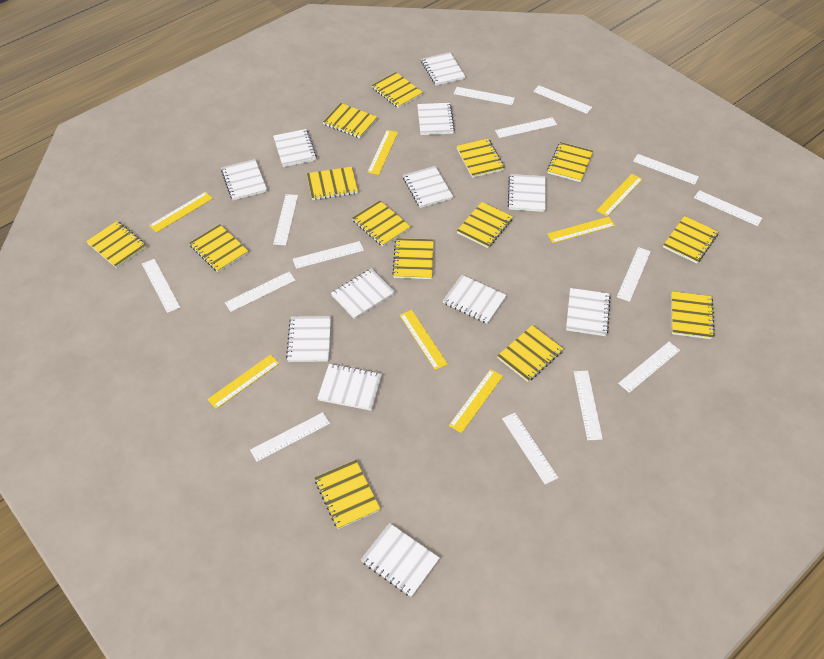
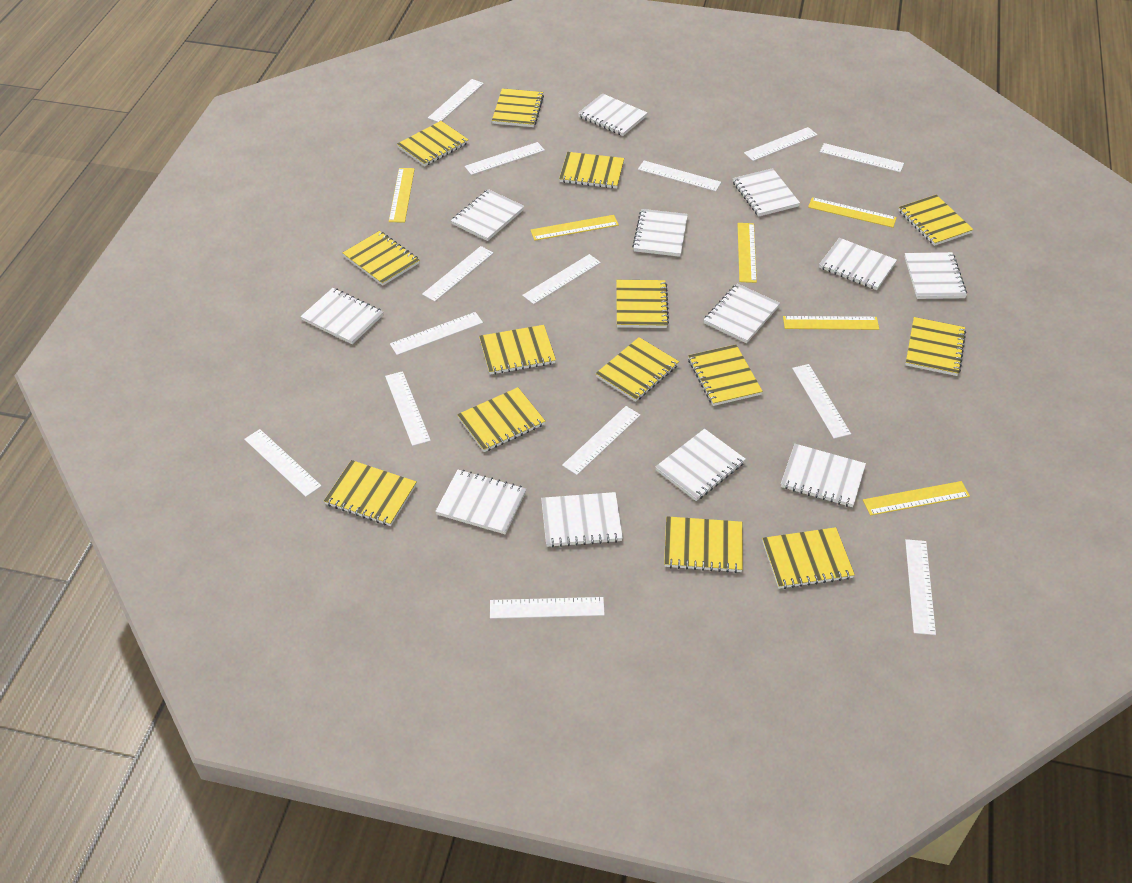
yellow ruler: 7 -> 6

